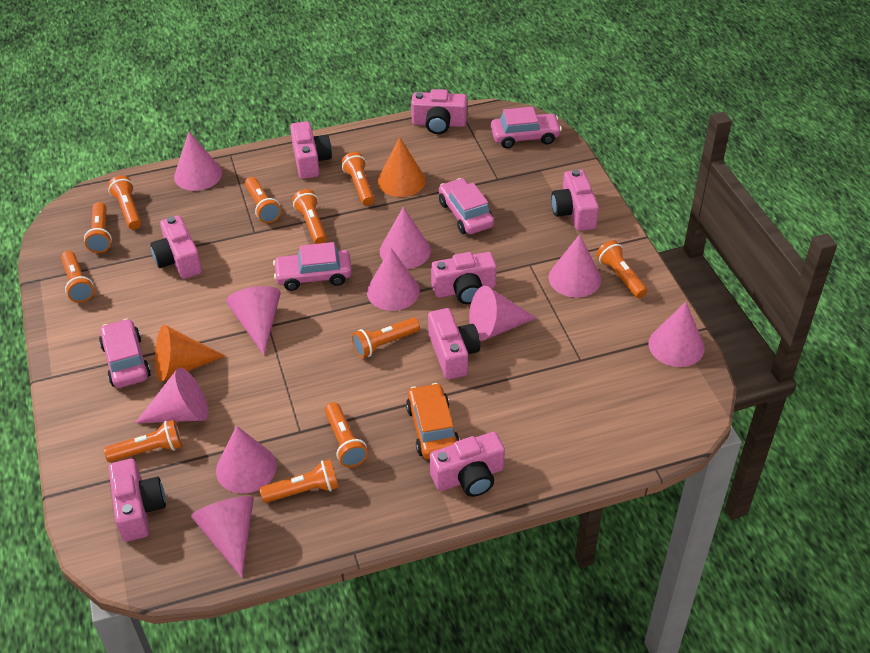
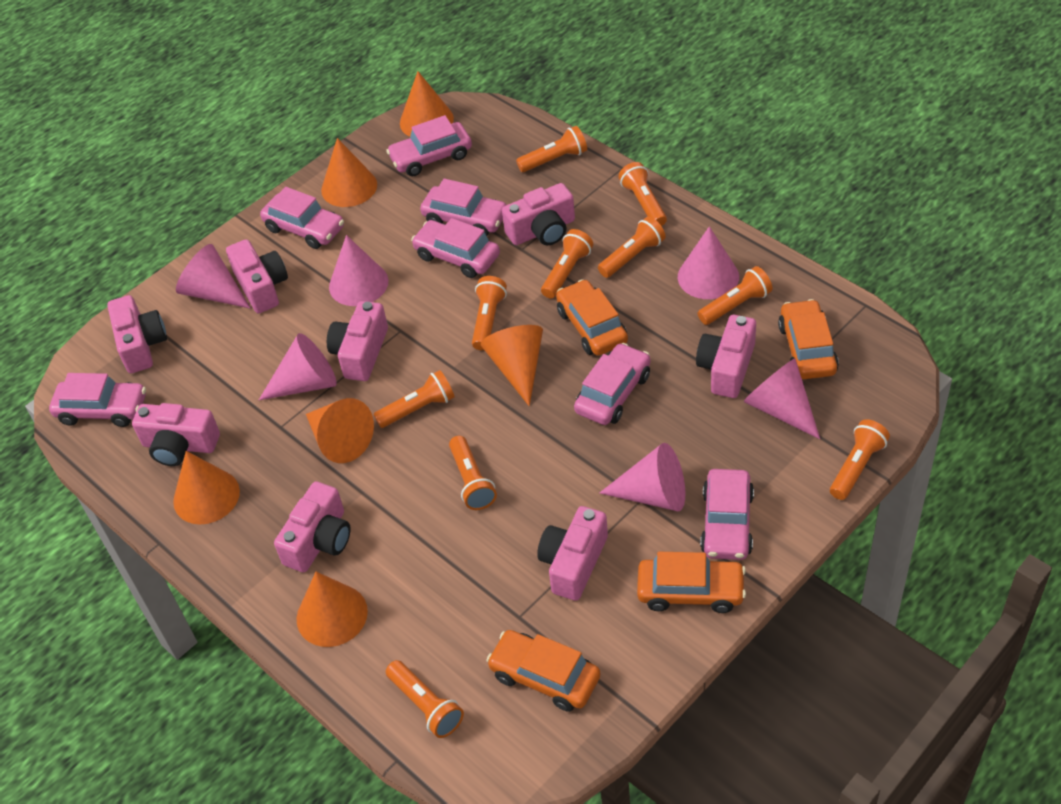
orange car: 1 -> 4
orange cone: 2 -> 6
orange flashlight: 11 -> 10
pink car: 4 -> 7
pink cone: 10 -> 6

